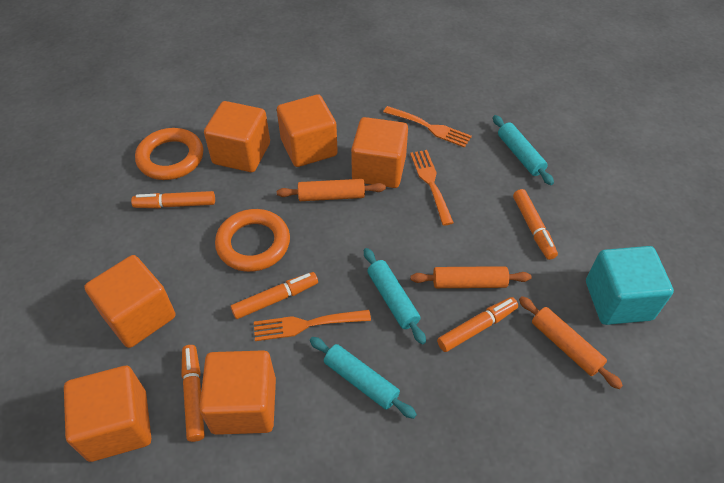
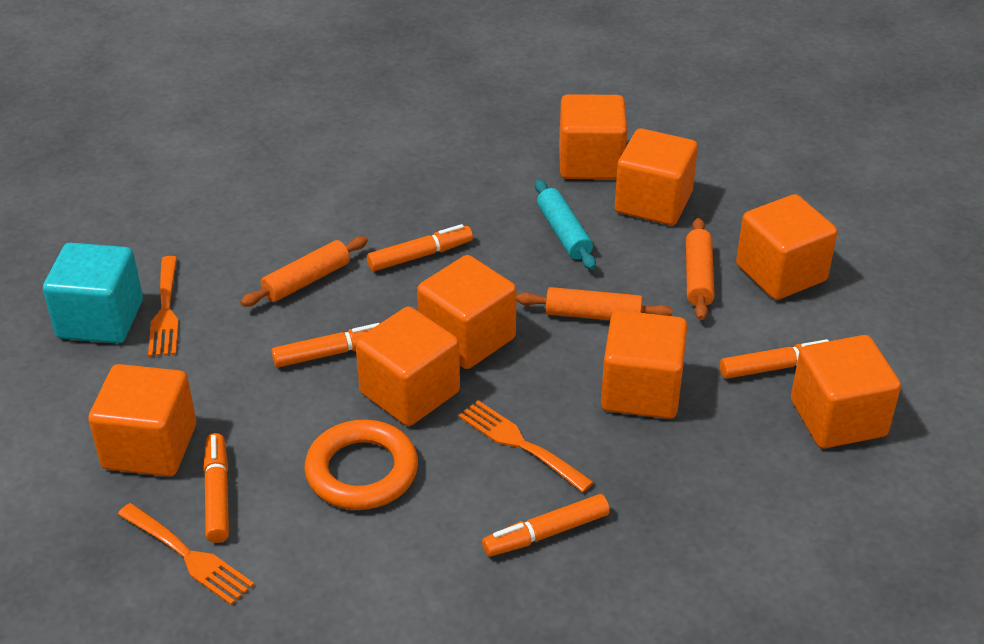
orange cube: 6 -> 8
orange ring: 2 -> 1
turquoise rolling pin: 3 -> 1

